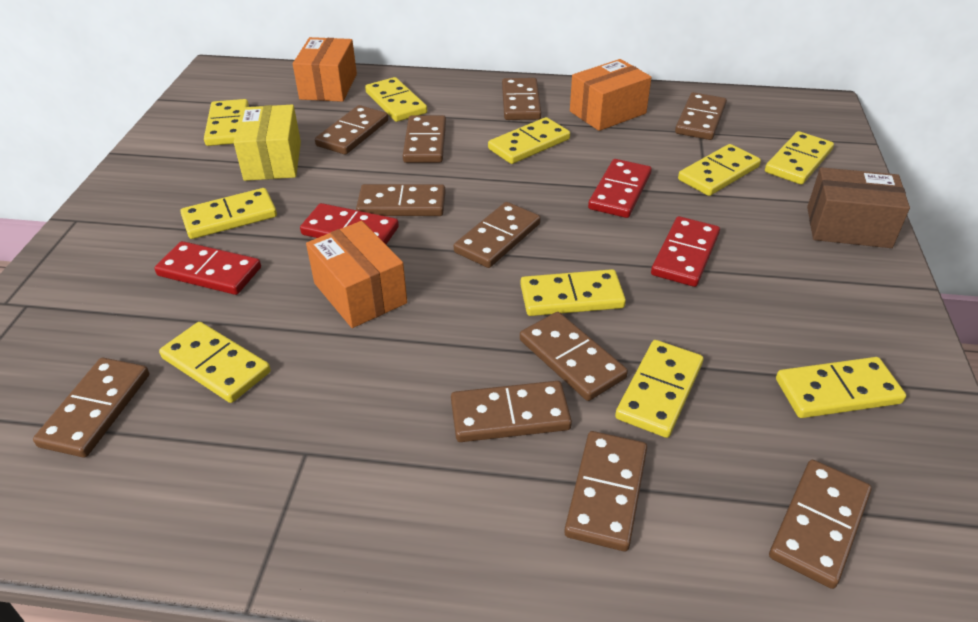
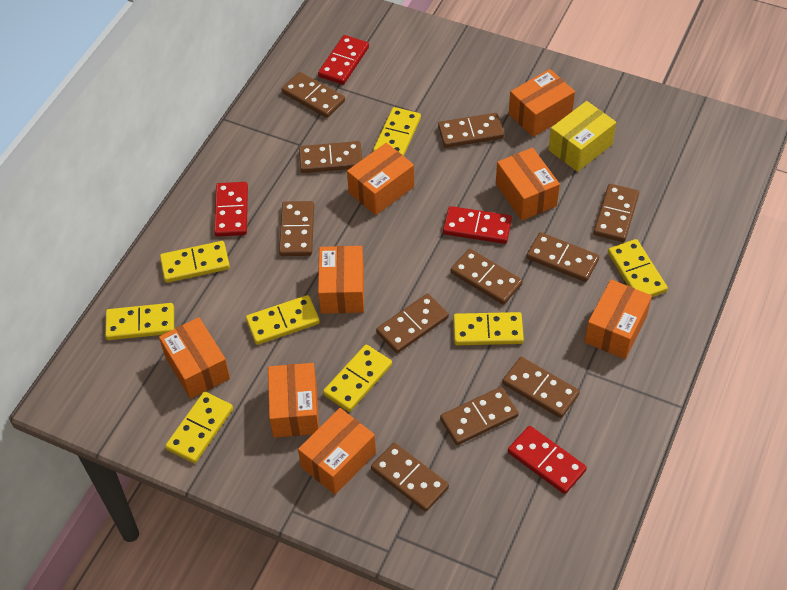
brown box: 1 -> 0
orange box: 3 -> 8
yellow domino: 10 -> 8

